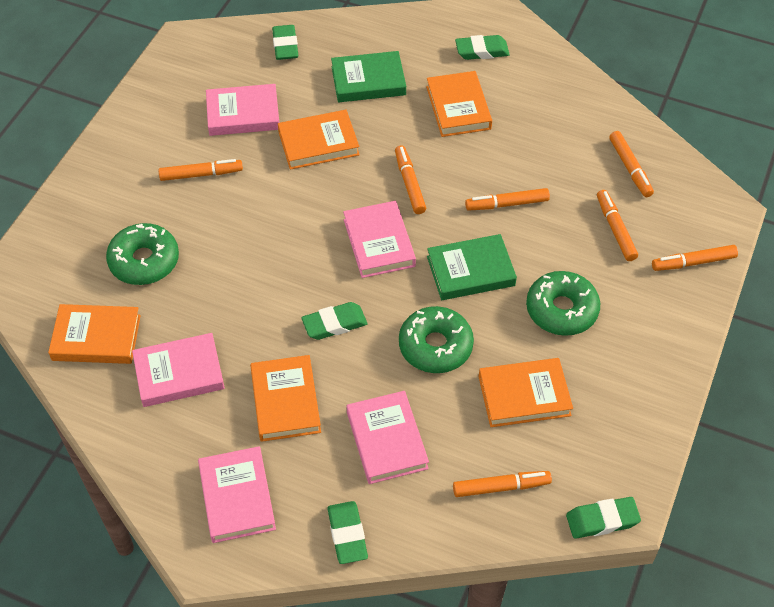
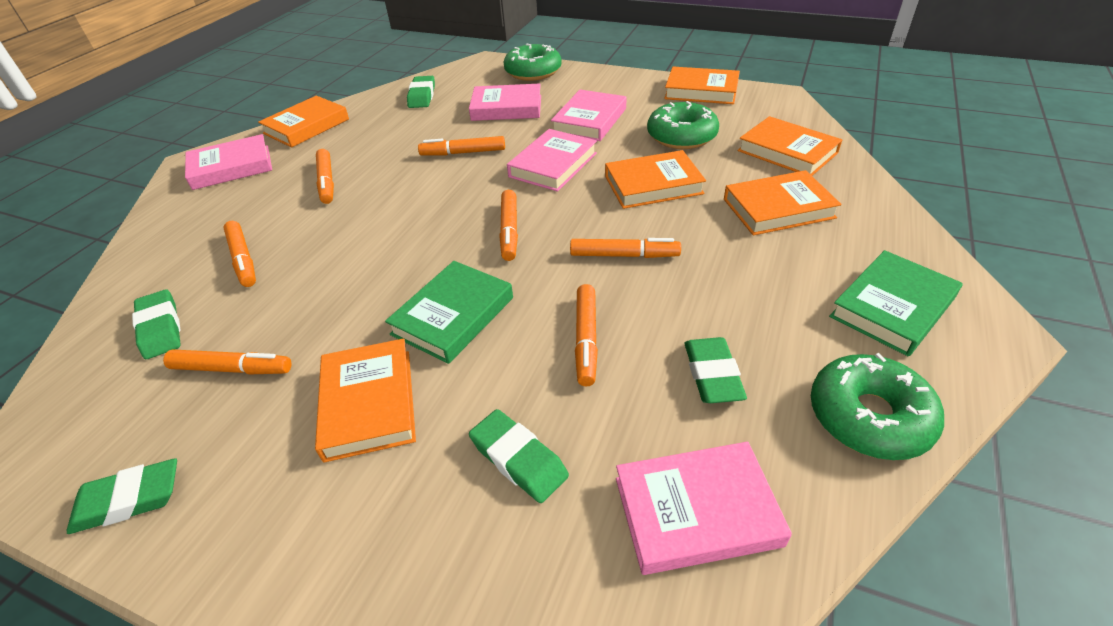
orange book: 5 -> 6

